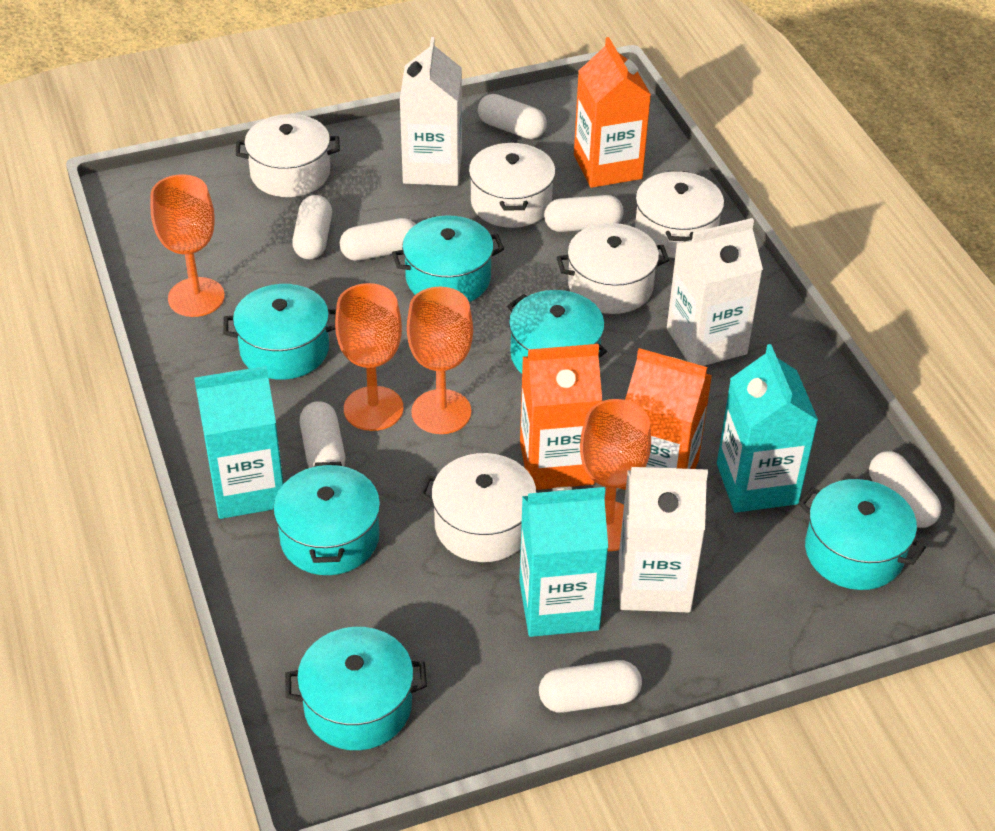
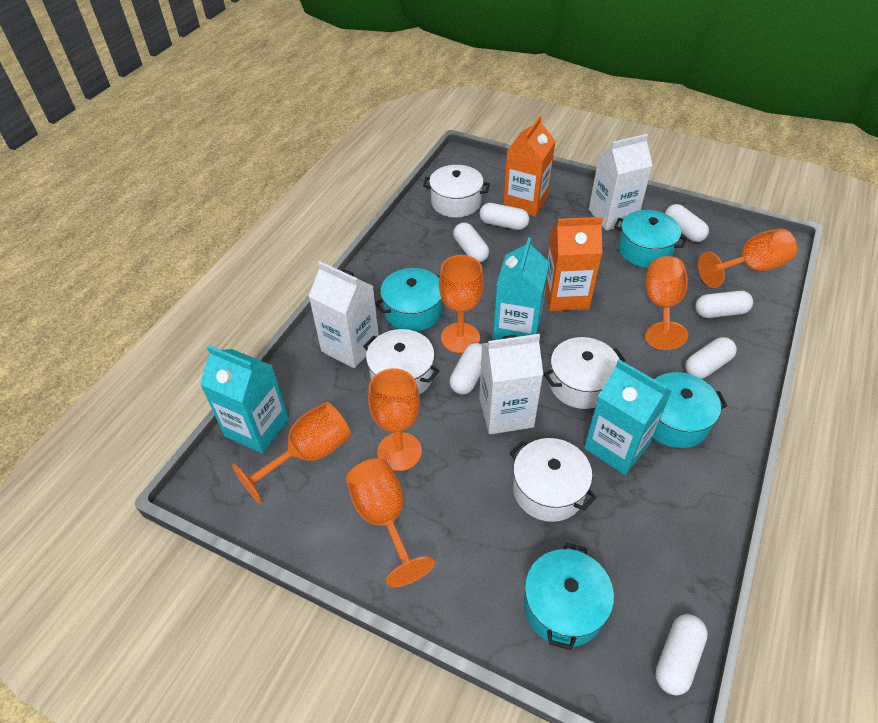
orange carton: 3 -> 2
orange goblet: 4 -> 6
turquoise pot: 6 -> 4
white pot: 5 -> 4

